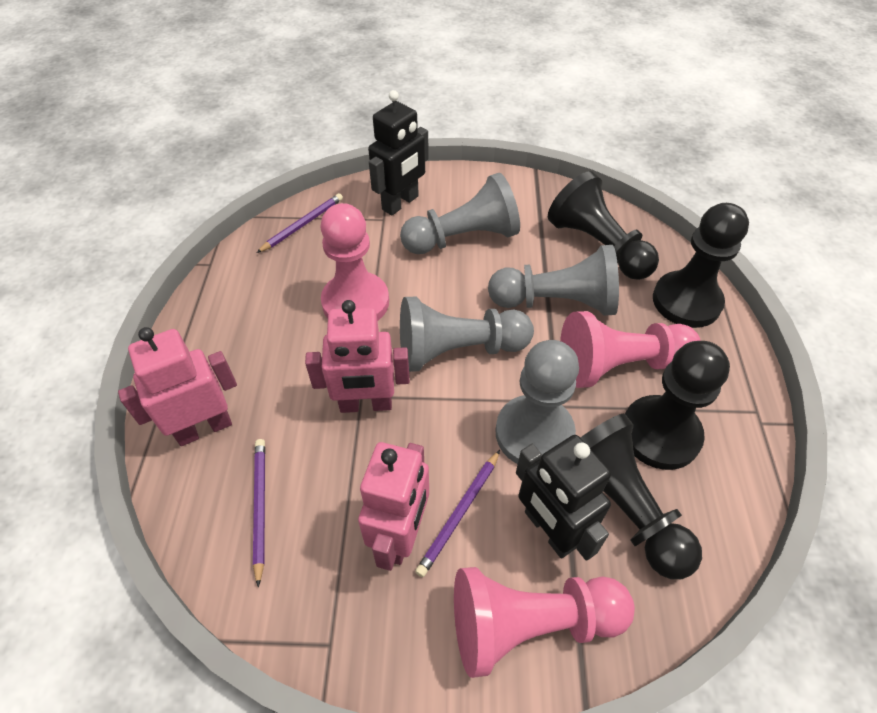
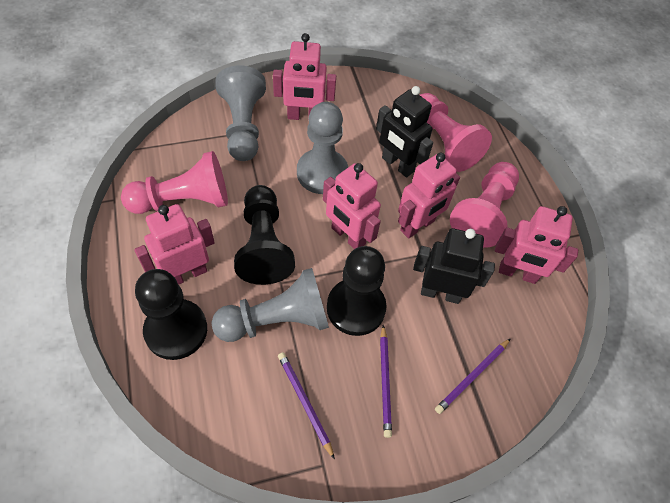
black pawn: 4 -> 3
grey pawn: 4 -> 3
pink robot: 3 -> 5

